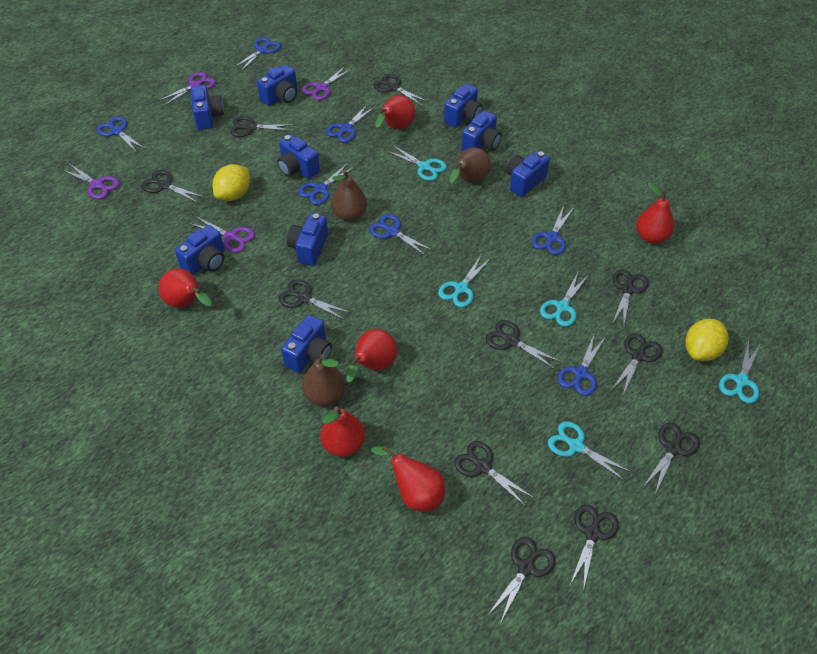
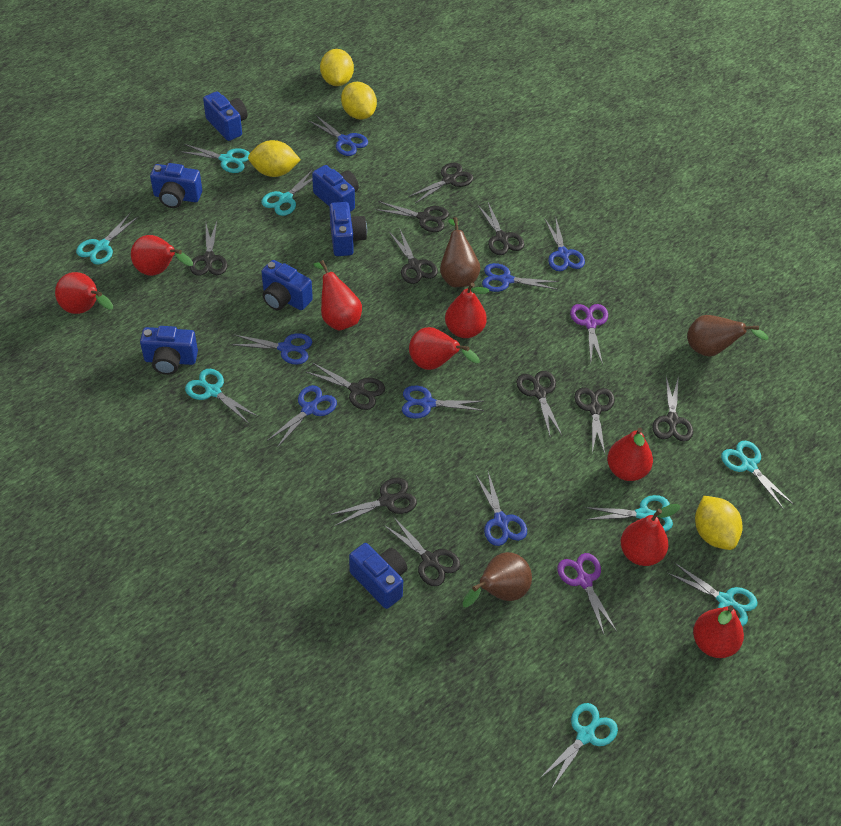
blue camera: 9 -> 7
purple scissors: 4 -> 2
red pear: 6 -> 8
turquoise scissors: 5 -> 8
yellow lemon: 2 -> 4

